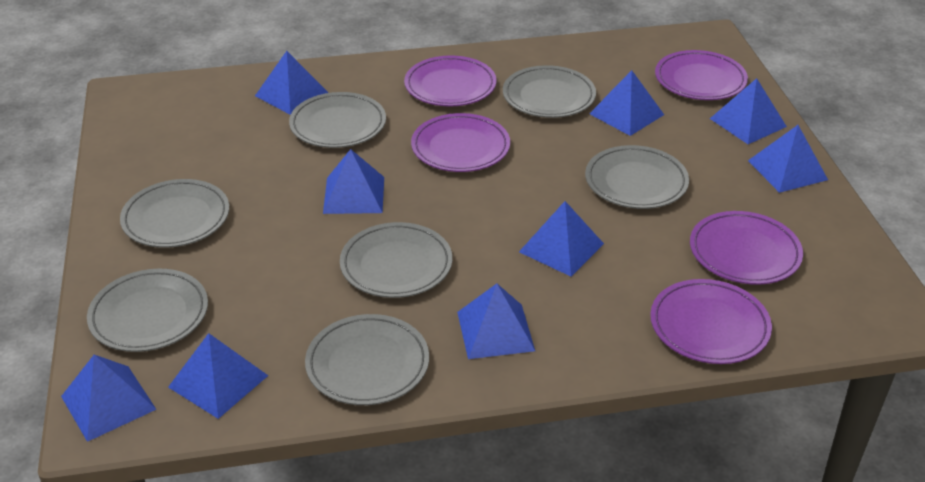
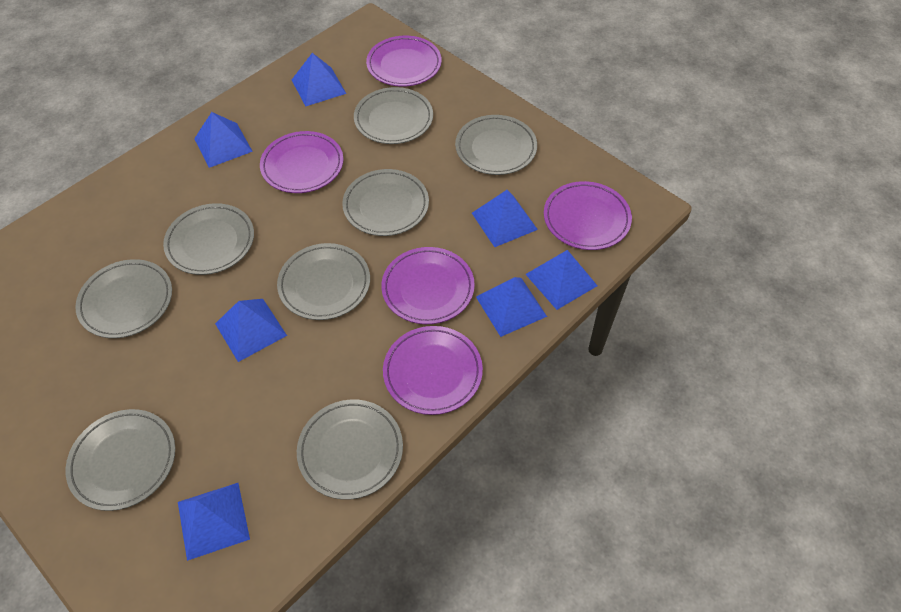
blue pyramid: 9 -> 7
grey plate: 7 -> 8

